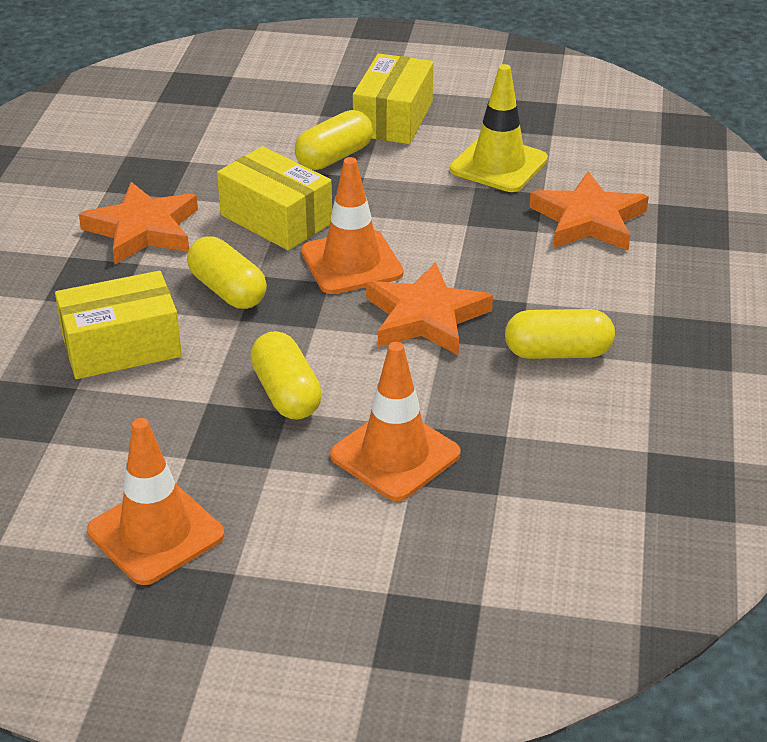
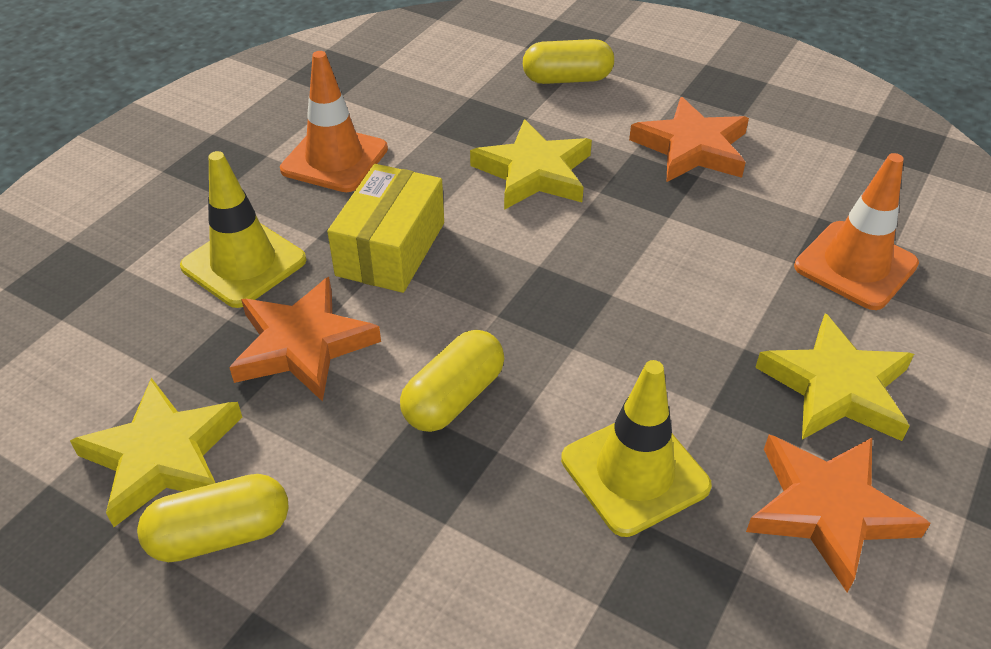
orange traffic cone: 3 -> 2
yellow box: 3 -> 1
yellow capsule: 4 -> 3
yellow star: 0 -> 3
yellow traffic cone: 1 -> 2

